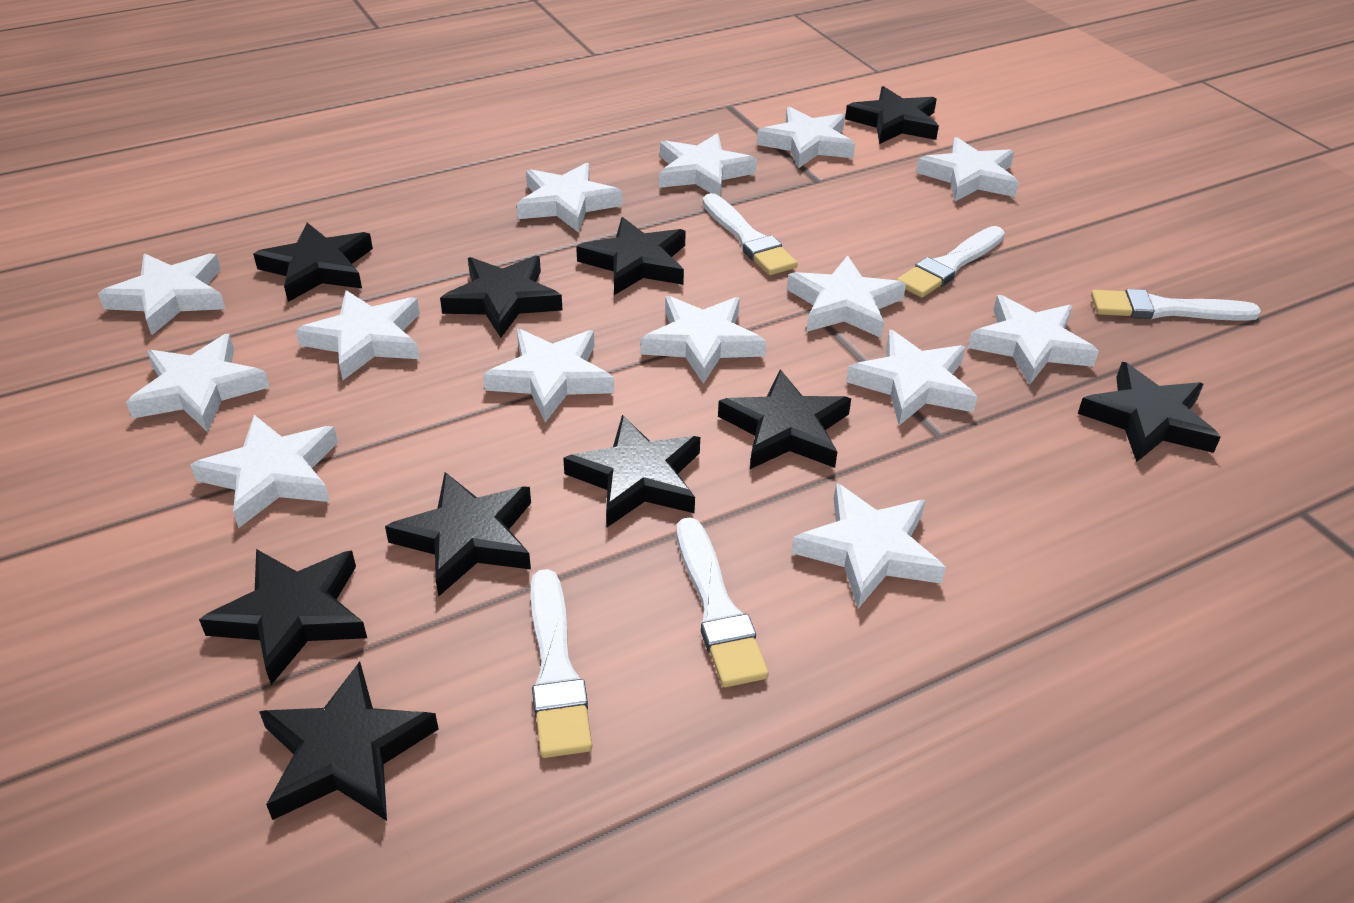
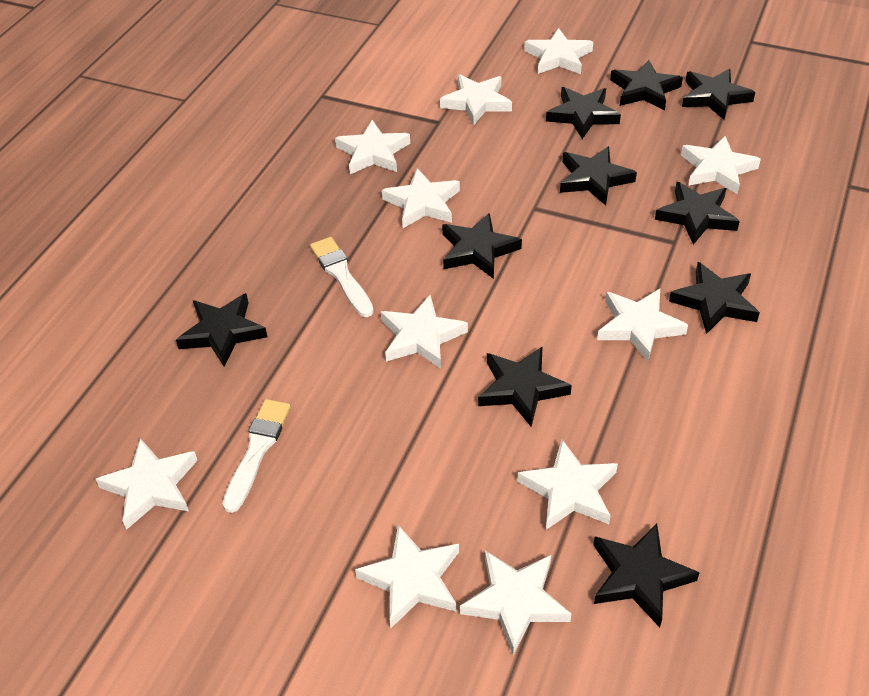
white brush: 5 -> 2
white star: 14 -> 11

